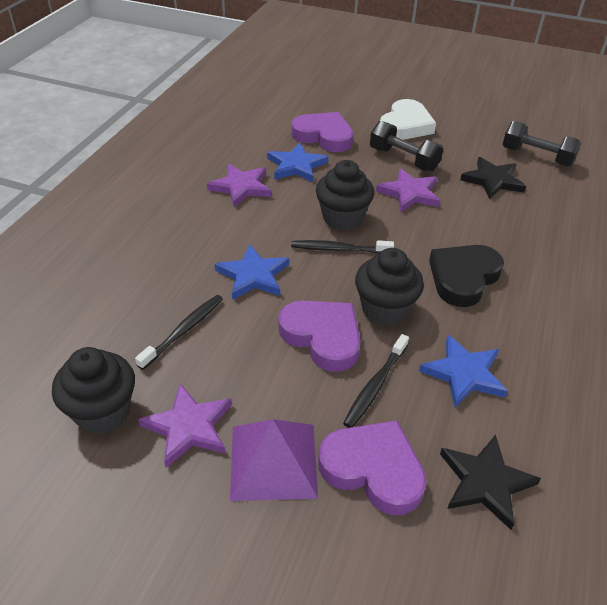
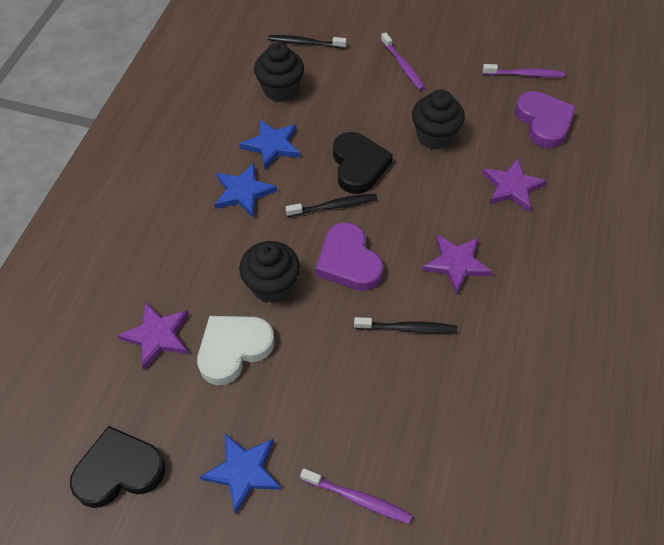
black dumbbell: 2 -> 0
black heart: 1 -> 2
black star: 2 -> 0
purple heart: 3 -> 2
purple pyramid: 1 -> 0
purple toothbrush: 0 -> 3

